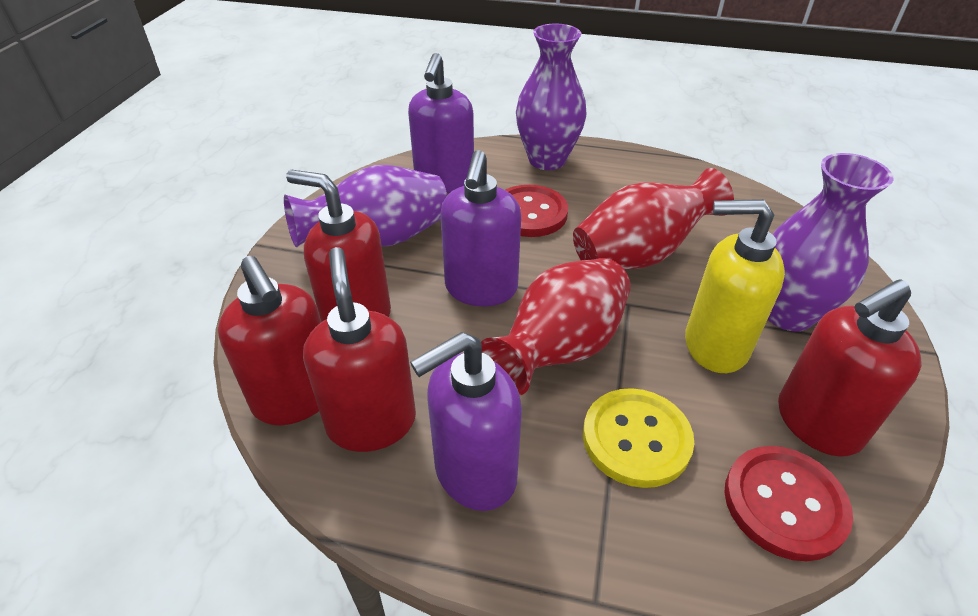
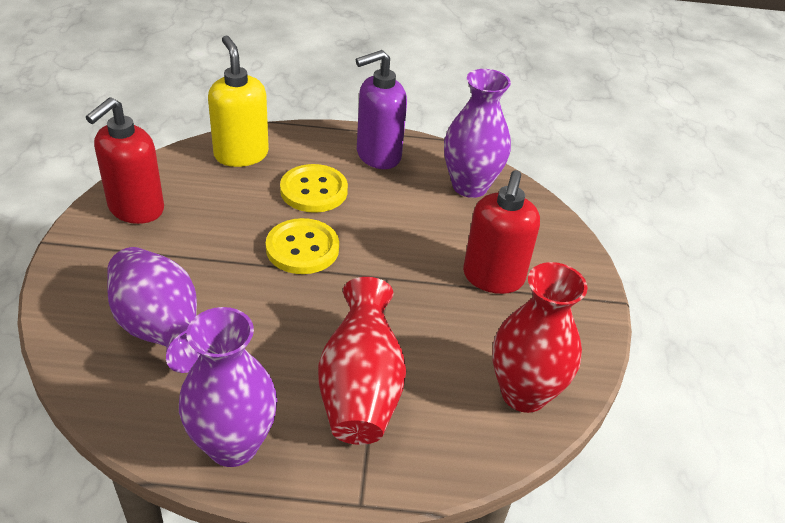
purple soap dispenser: 3 -> 1
red button: 2 -> 0
red soap dispenser: 4 -> 2
yellow button: 1 -> 2

